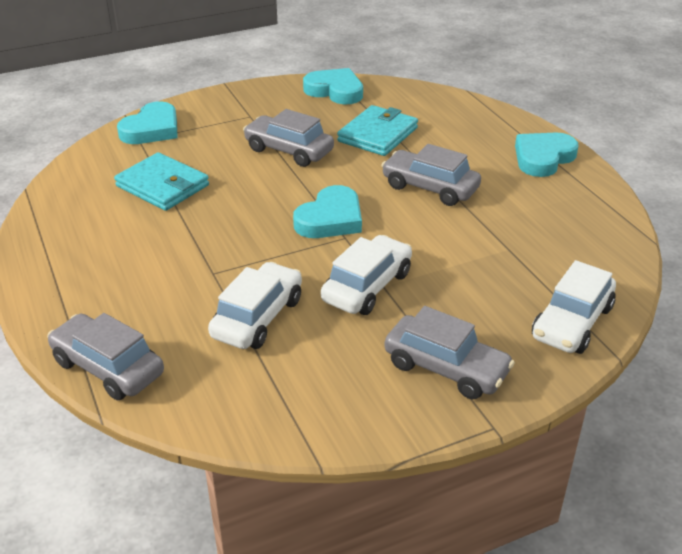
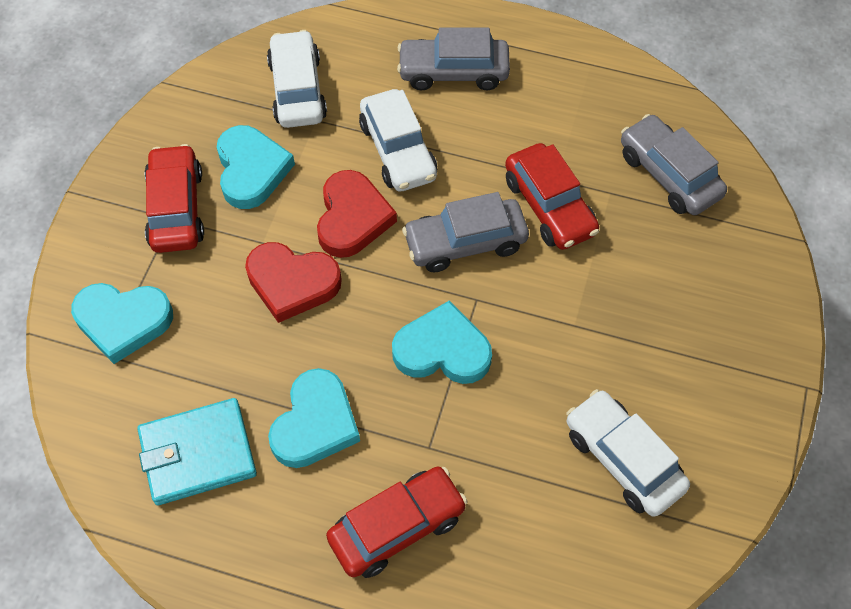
grey car: 4 -> 3
red car: 0 -> 3
red heart: 0 -> 2
turquoise wallet: 2 -> 1

